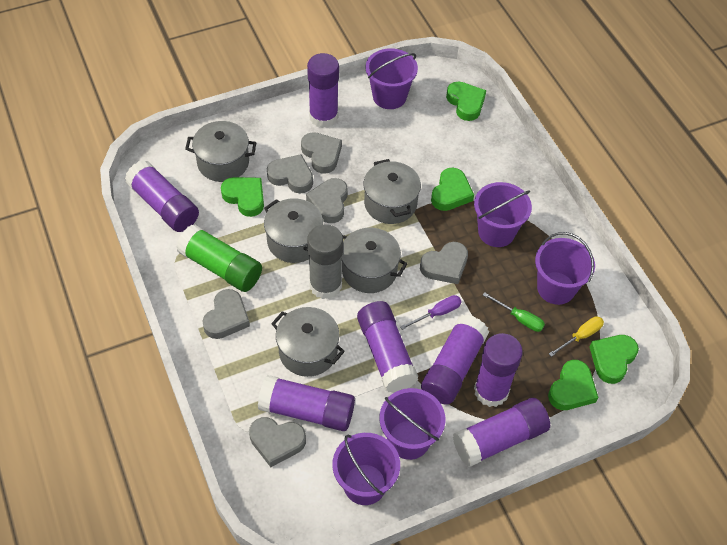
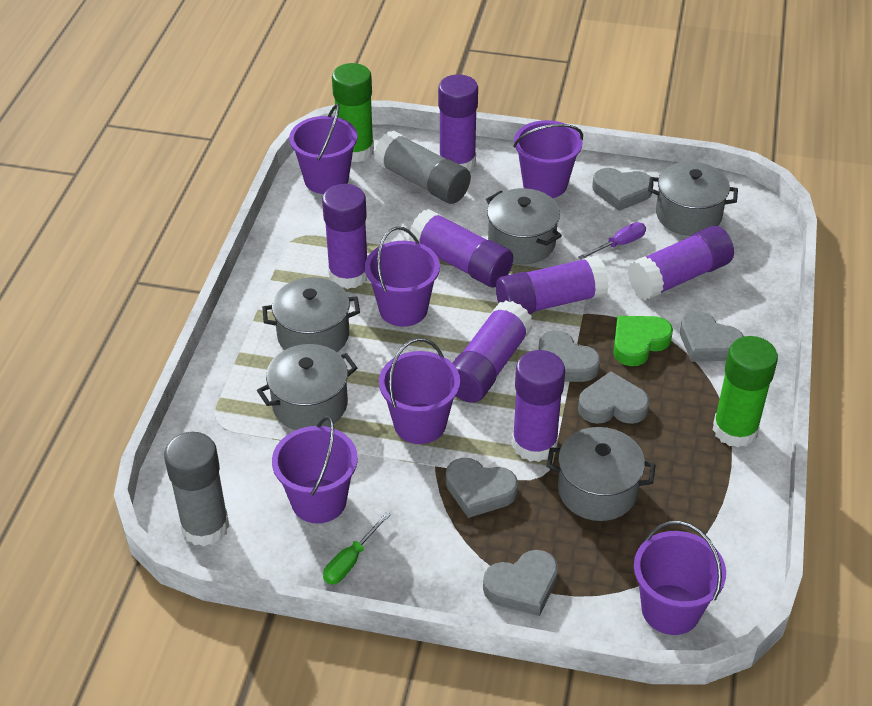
green glue stick: 1 -> 2
green heart: 5 -> 1
grey glue stick: 1 -> 2
purple bucket: 5 -> 6
yellow screwdriver: 1 -> 0

